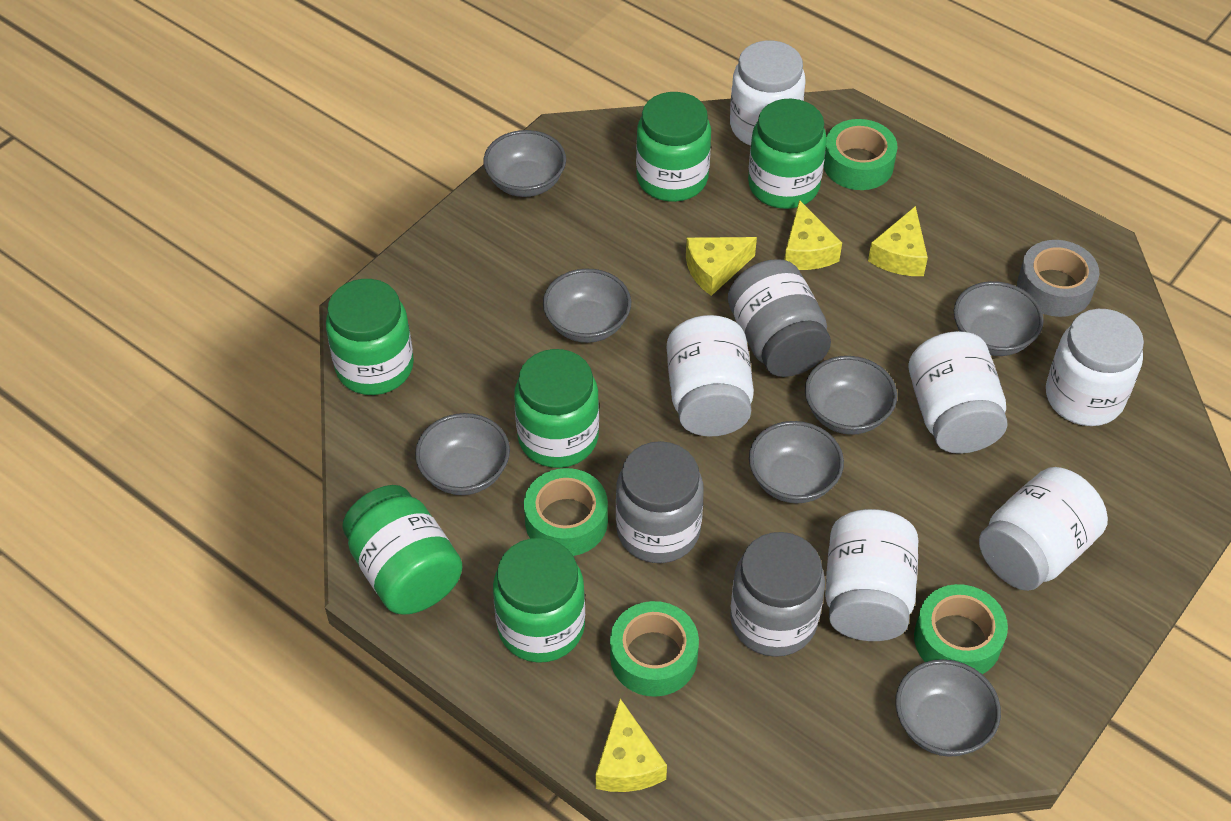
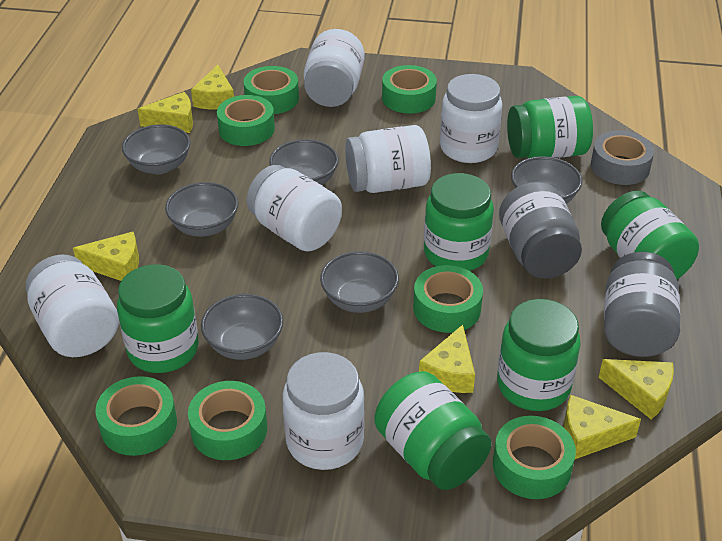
green tape: 4 -> 7
grey bowl: 7 -> 6
grey jar: 3 -> 2
yellow cheese: 4 -> 6

